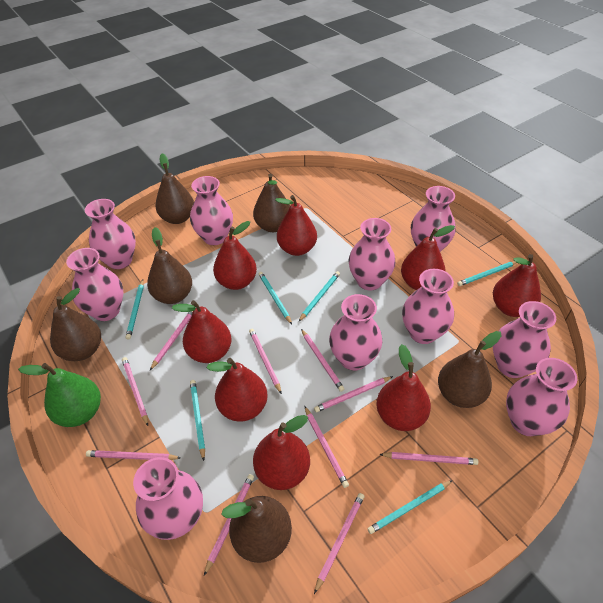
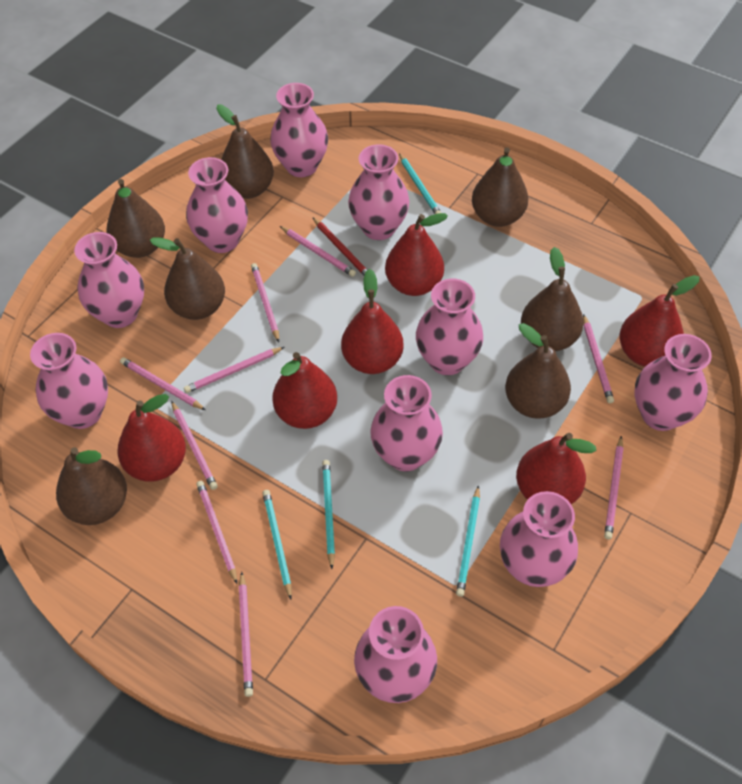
brown pear: 6 -> 7
green pear: 1 -> 0
pink pencil: 10 -> 9
red pear: 8 -> 6
red pencil: 0 -> 1
turquoise pencil: 6 -> 4

